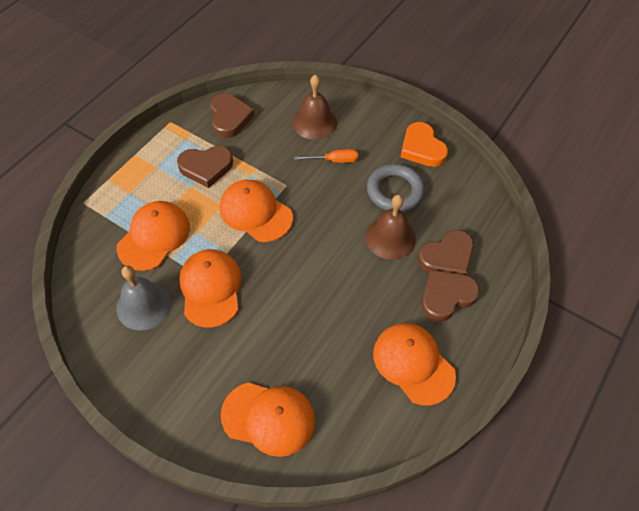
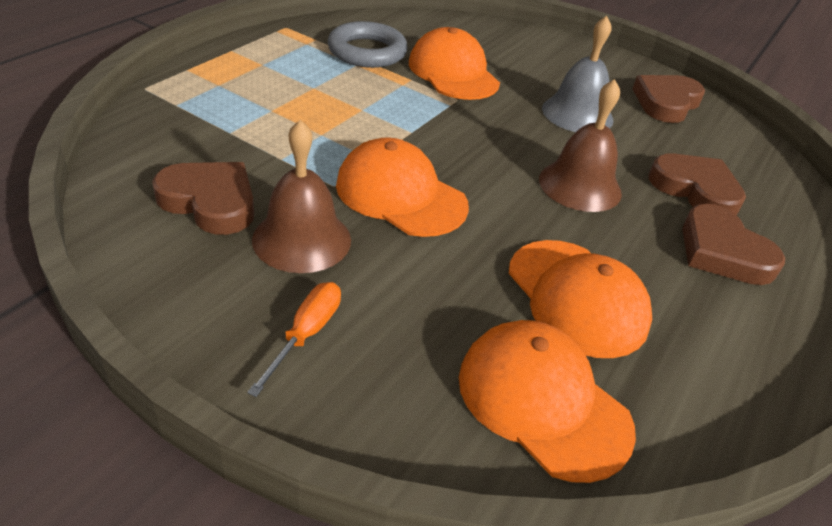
orange cap: 5 -> 4
orange heart: 1 -> 0

